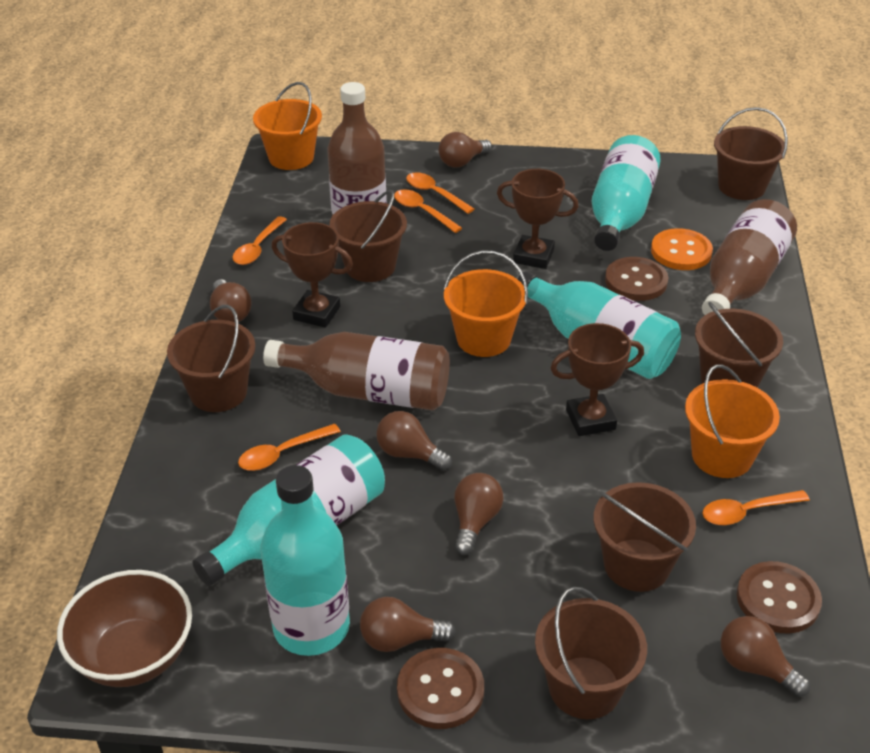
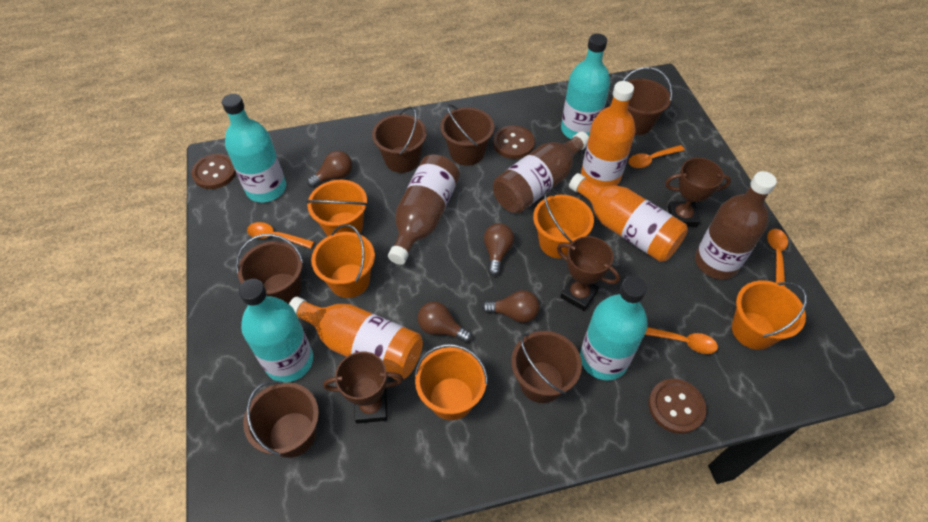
brown bowl: 1 -> 0
brown light bulb: 6 -> 4
orange bottle: 0 -> 3
orange bucket: 3 -> 5
orange button: 1 -> 0
orange spoon: 5 -> 4

